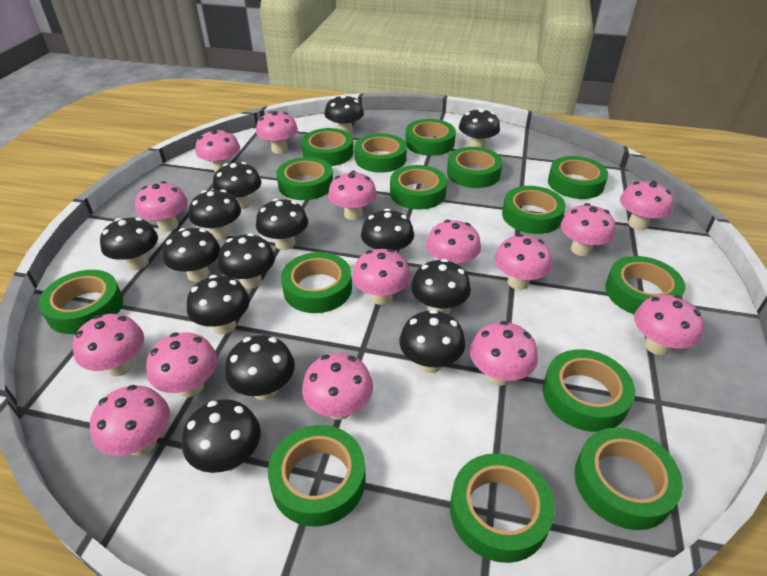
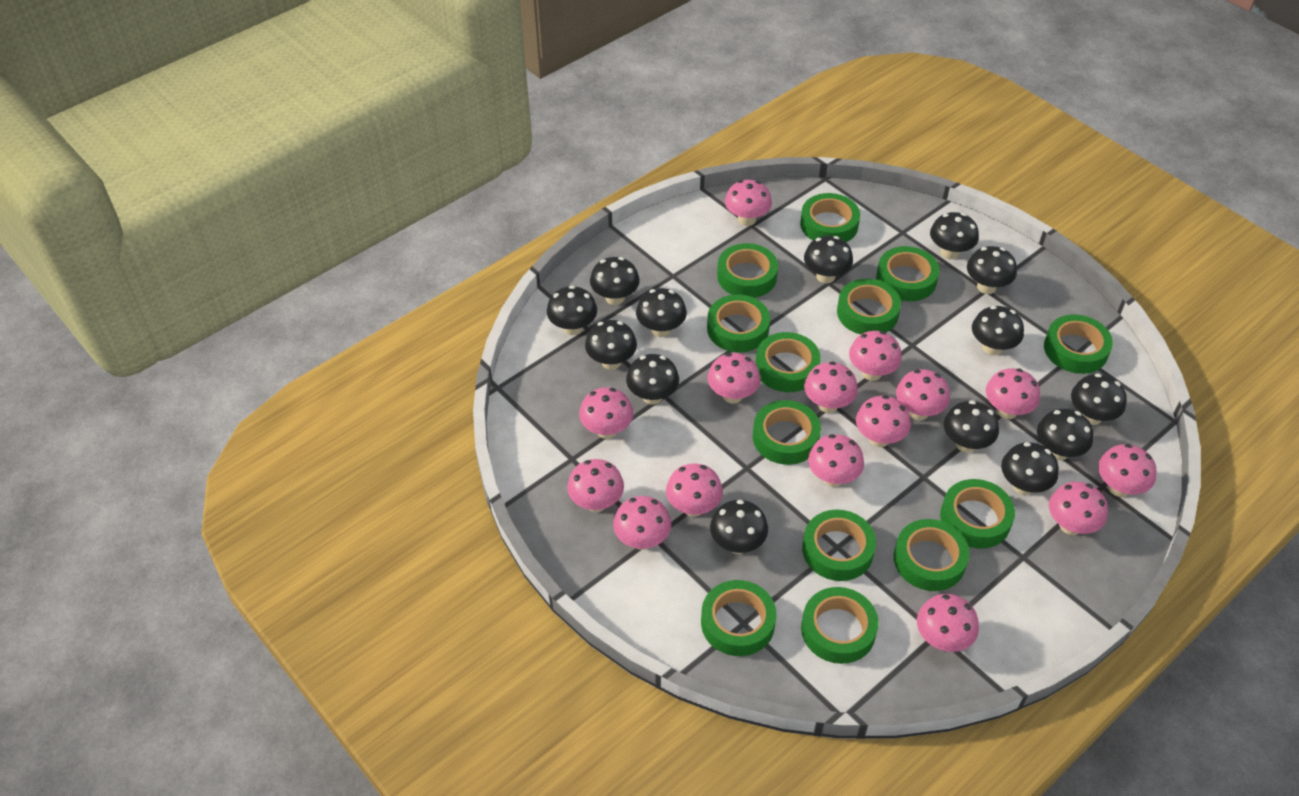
green tape: 15 -> 13

